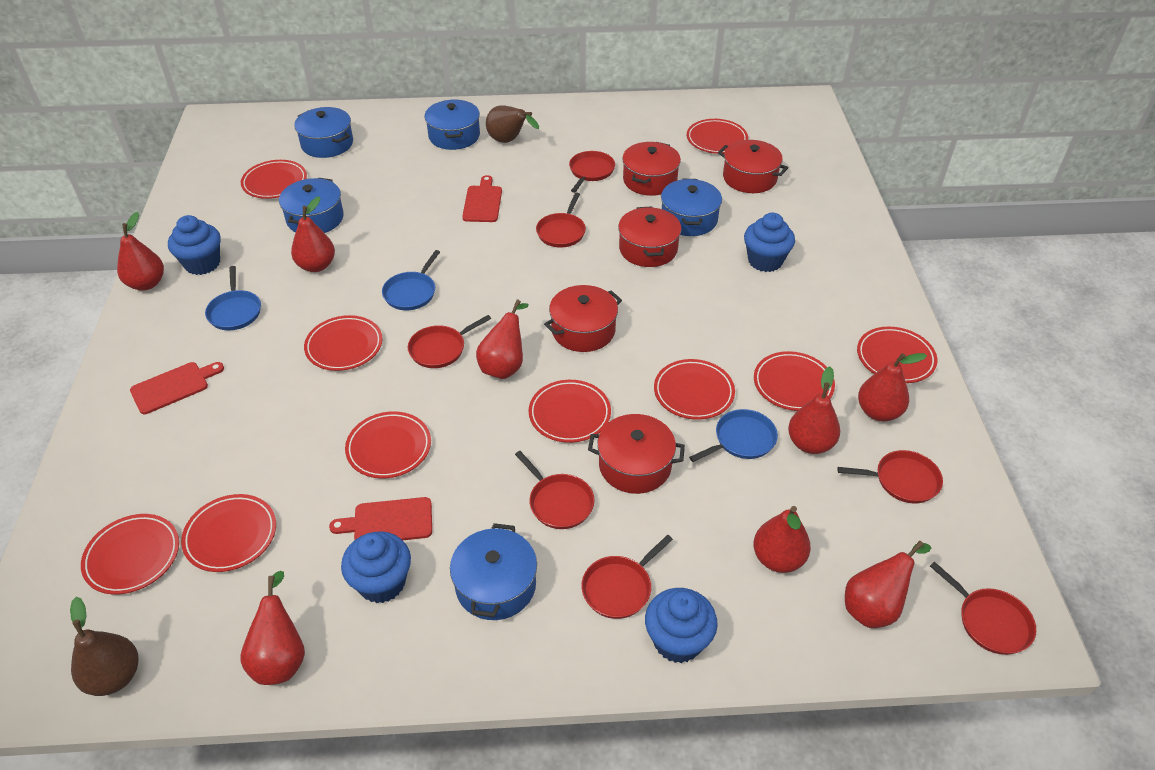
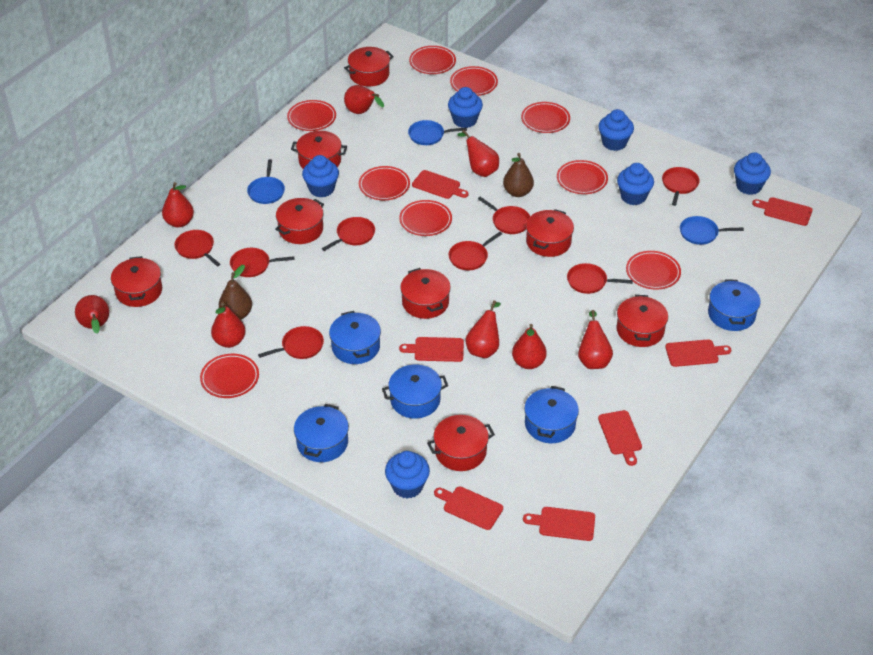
blue cupcake: 4 -> 6
red cutting board: 3 -> 7
red pan: 7 -> 8
red plate: 10 -> 9
red pot: 5 -> 8

